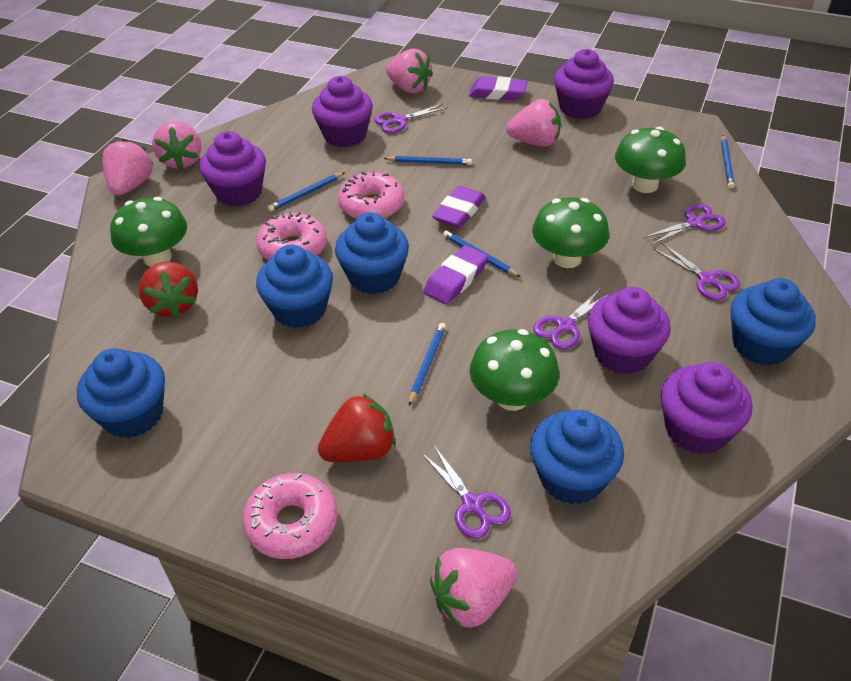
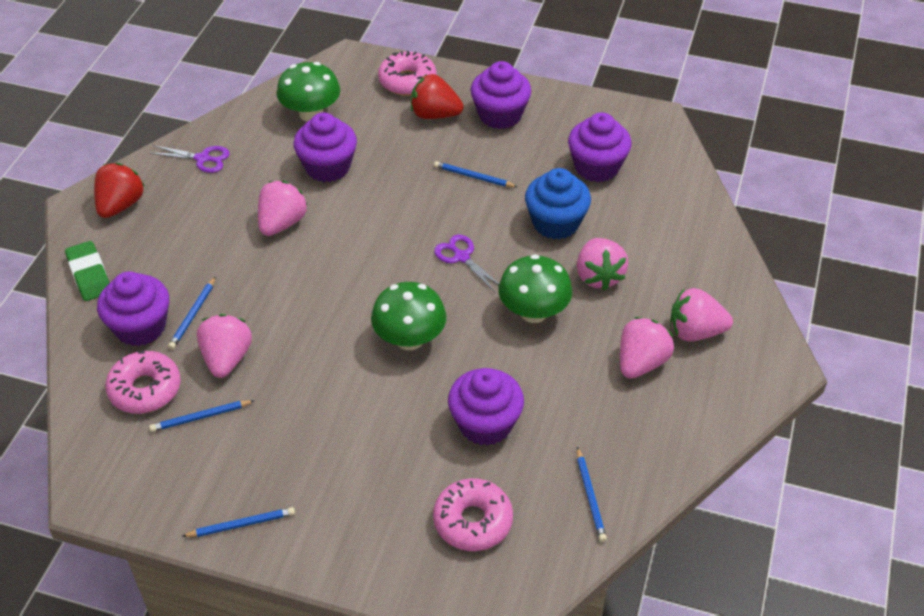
blue cupcake: 5 -> 1
green eraser: 0 -> 1
green mushroom: 4 -> 3
purple eraser: 3 -> 0
purple scissors: 5 -> 2

